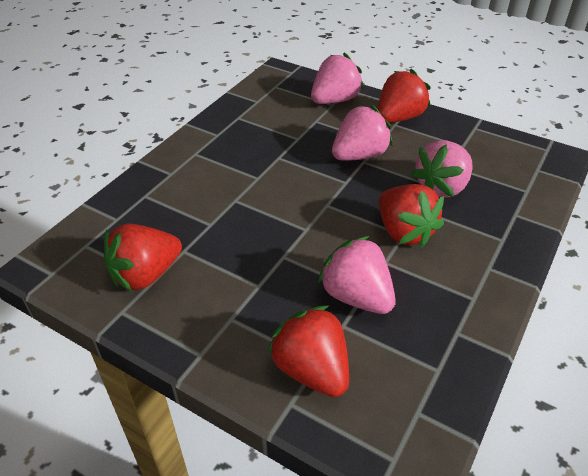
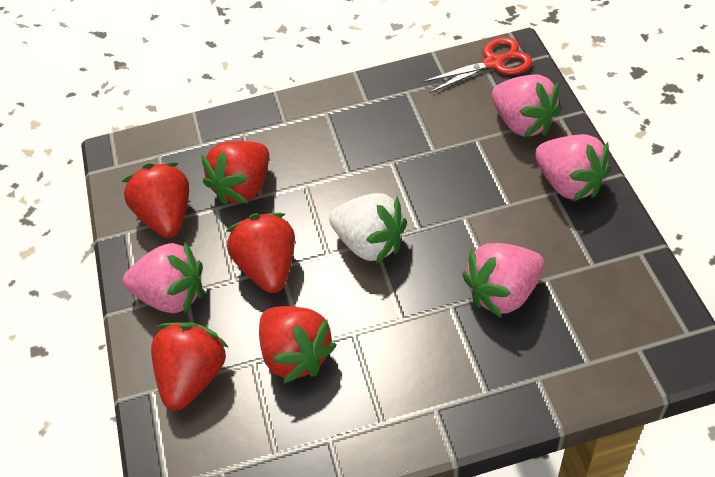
red scissors: 0 -> 1
red strawberry: 4 -> 5
white strawberry: 0 -> 1

